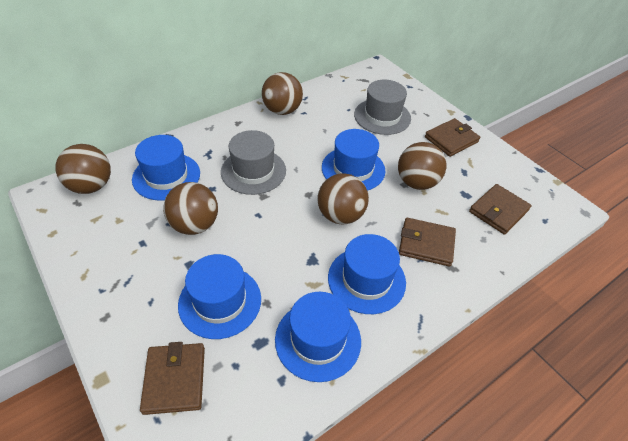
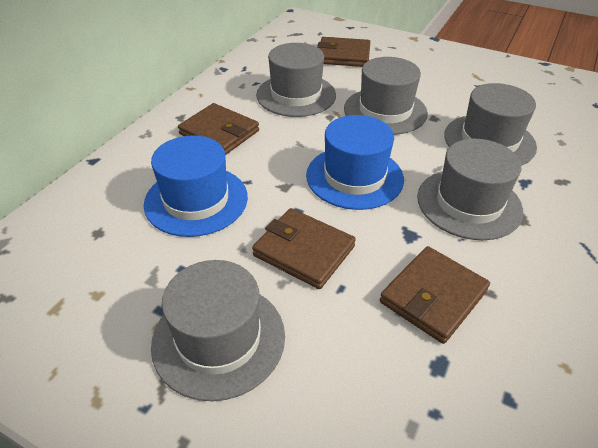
blue hat: 5 -> 2
brown ball: 5 -> 0
grey hat: 2 -> 5

